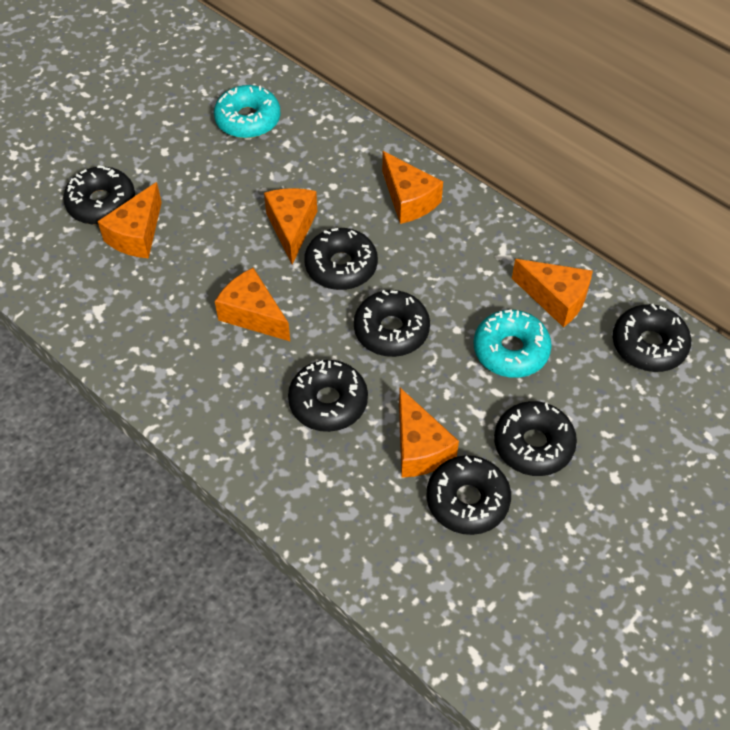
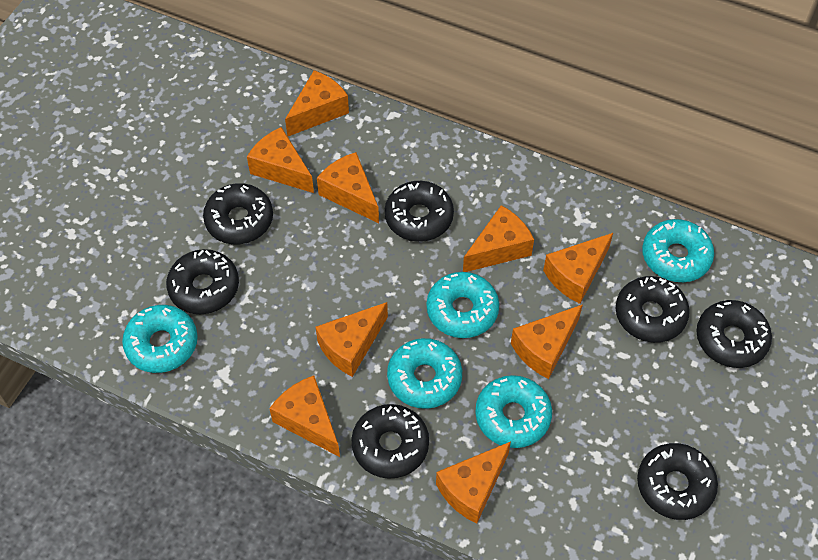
orange cheese: 6 -> 9
turquoise donut: 2 -> 5

